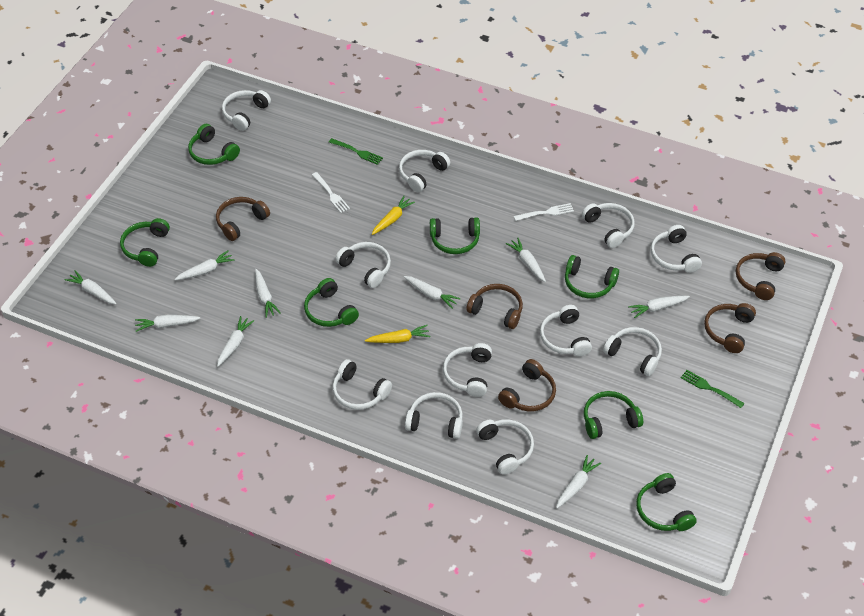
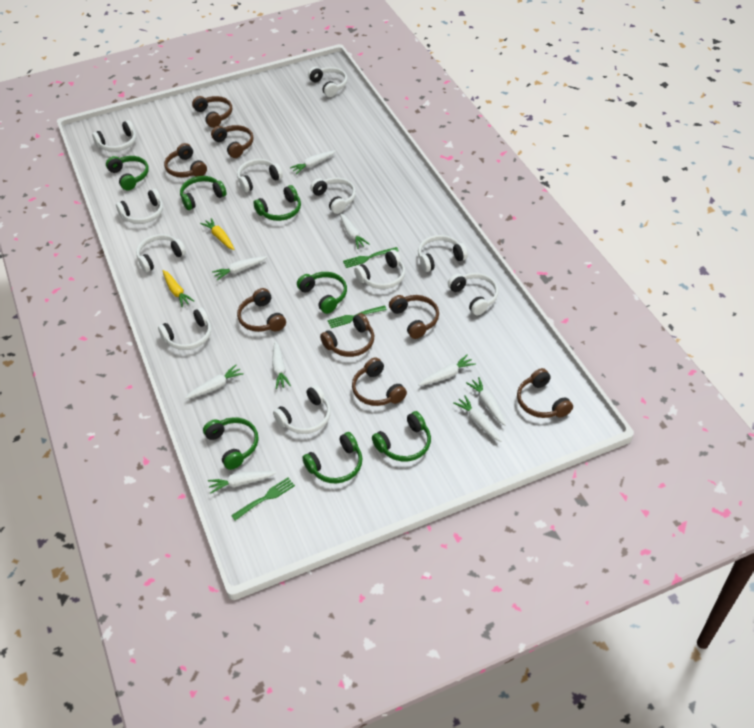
brown headphones: 5 -> 8
green fork: 2 -> 3
white fork: 2 -> 0

